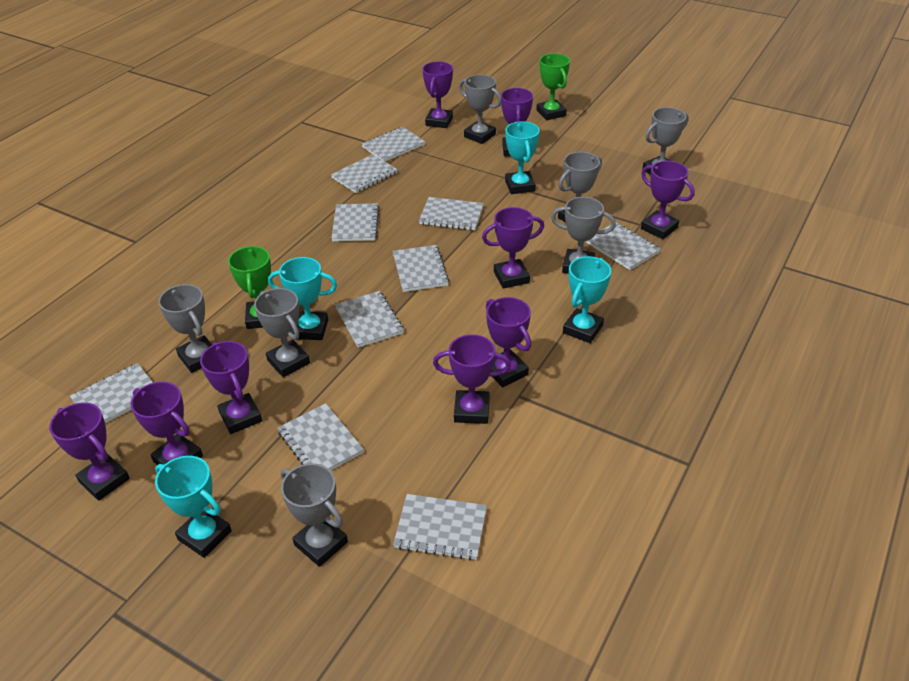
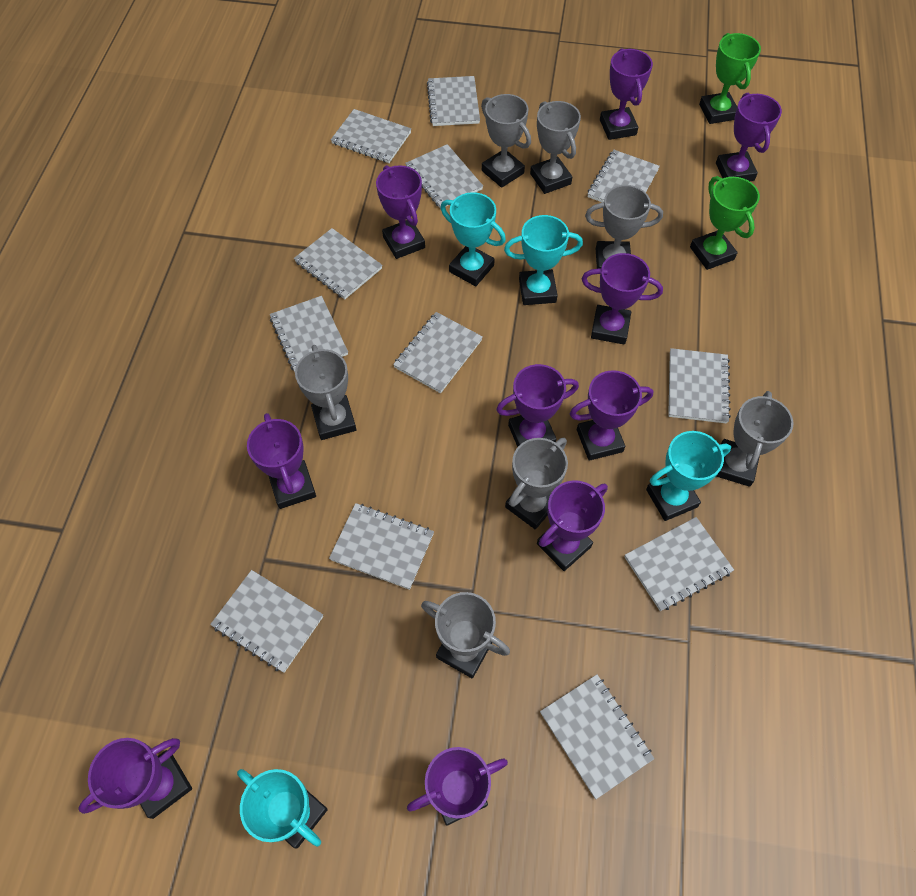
grey notebook: 10 -> 12
purple trophy: 9 -> 10

